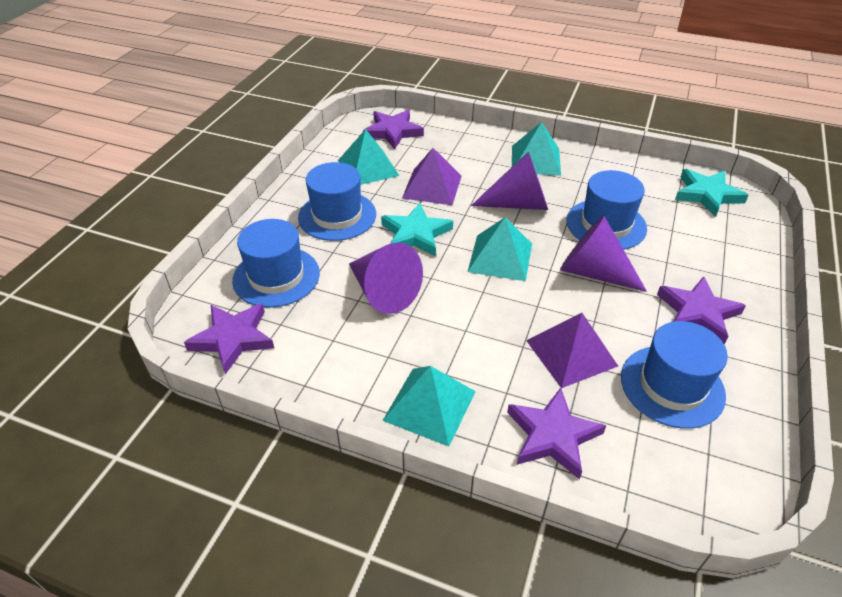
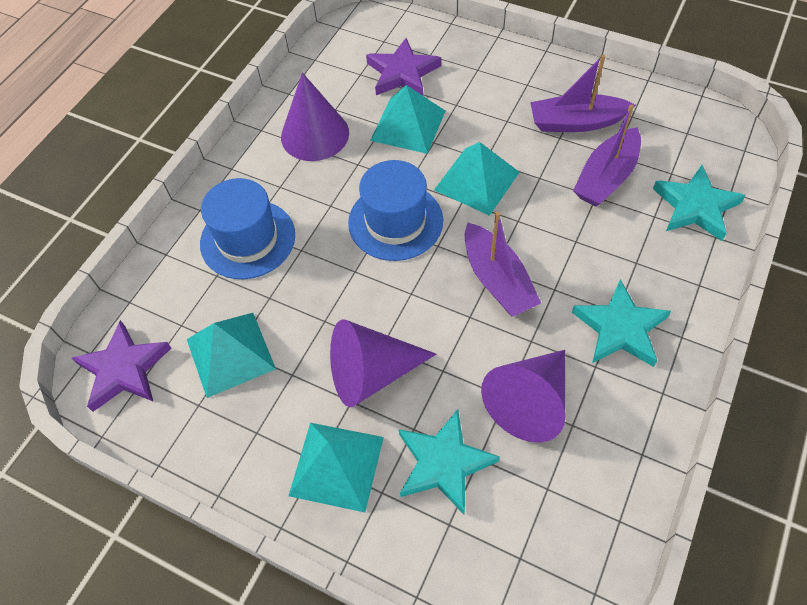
blue hat: 4 -> 2
purple boat: 0 -> 3
purple pyramid: 2 -> 0
purple star: 4 -> 2
turquoise star: 2 -> 3

